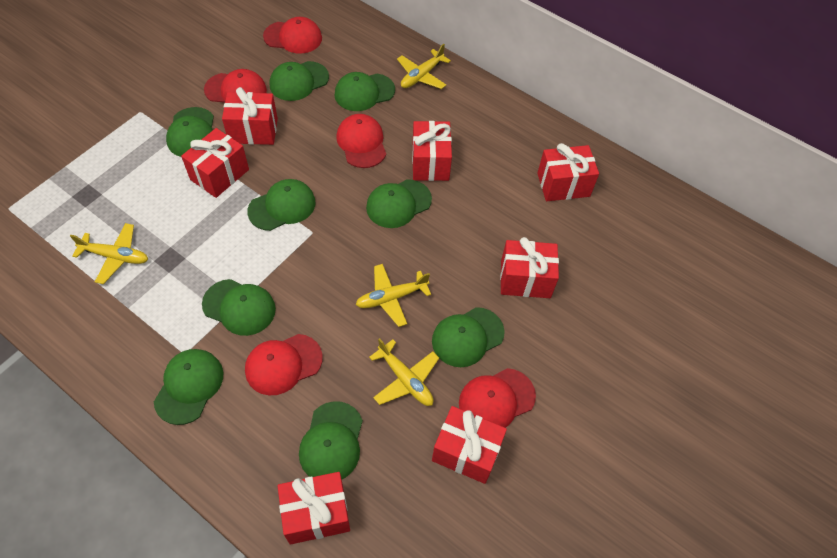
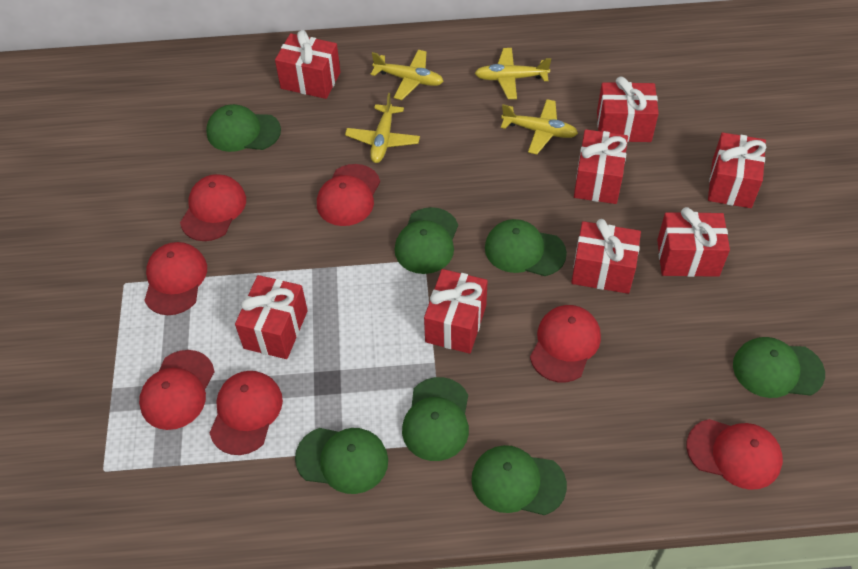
green cap: 9 -> 7
red cap: 5 -> 7
red gift: 7 -> 8

